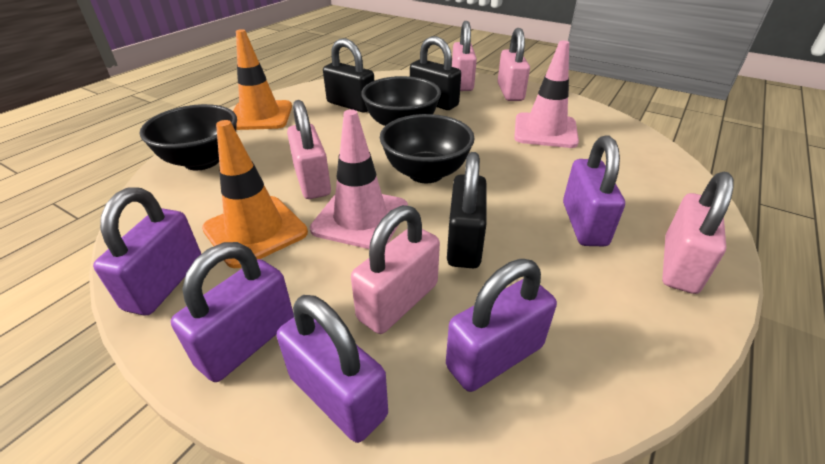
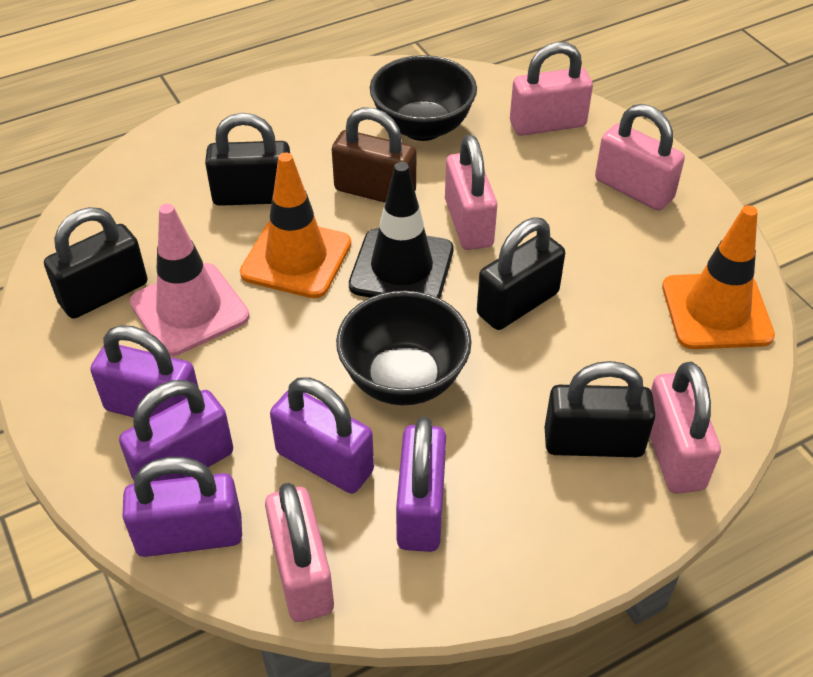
black bowl: 3 -> 2
black padlock: 3 -> 4
black traffic cone: 0 -> 1
brown padlock: 0 -> 1
pink traffic cone: 2 -> 1

